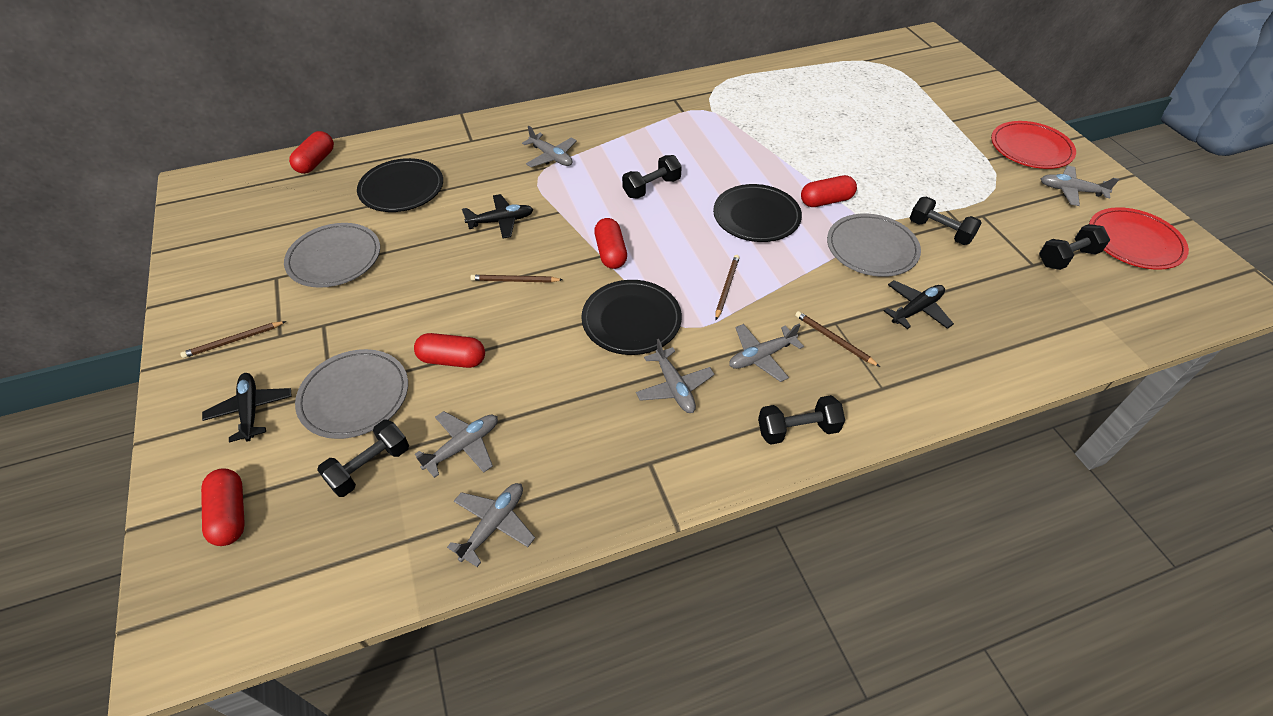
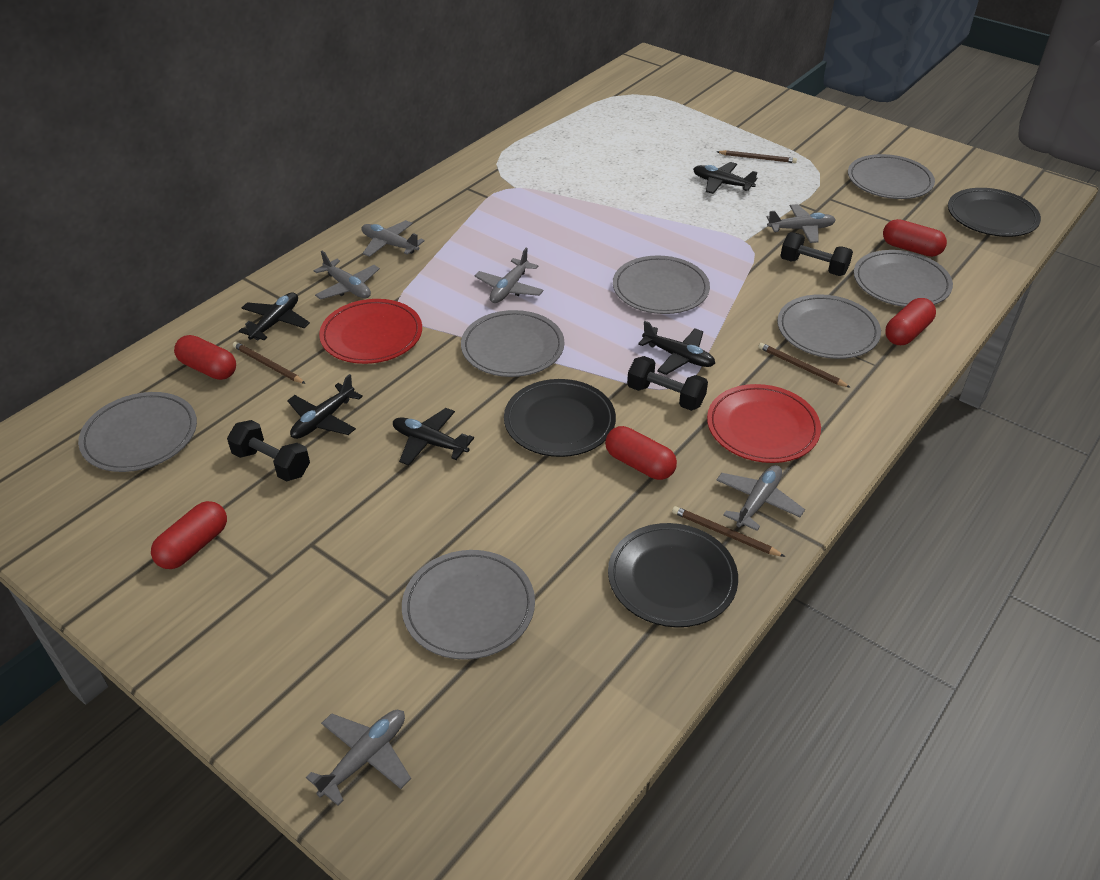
black dumbbell: 5 -> 3
black plane: 3 -> 5
grey plate: 3 -> 7

